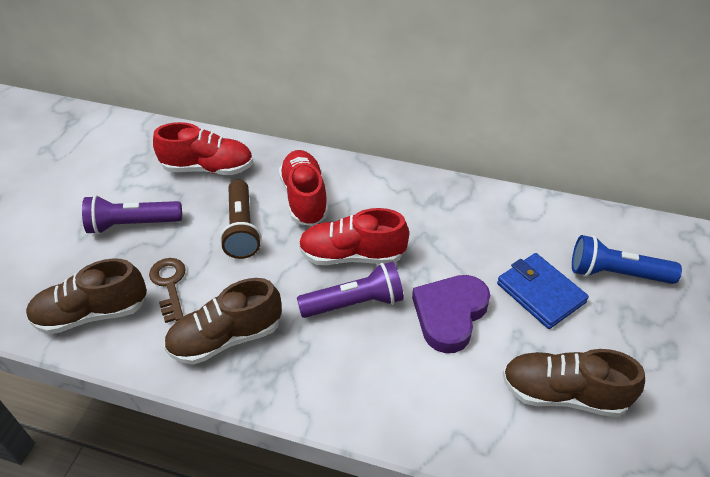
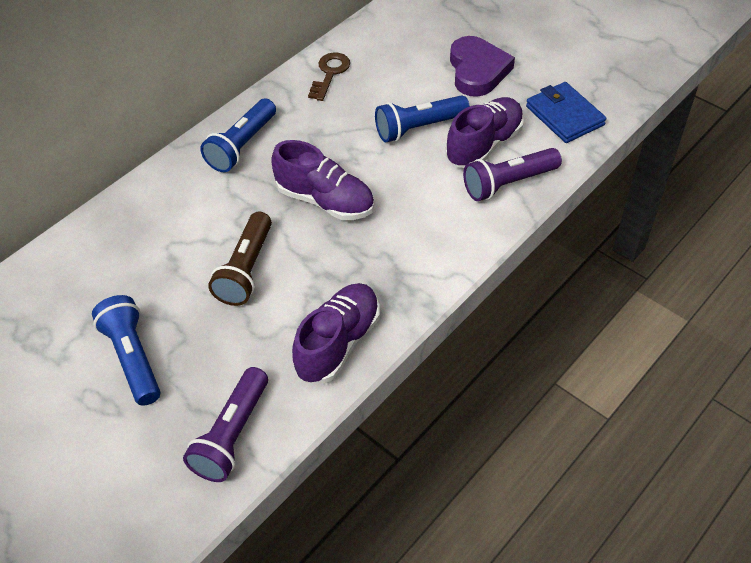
blue flashlight: 1 -> 3
brown shoe: 3 -> 0
purple shoe: 0 -> 3
red shoe: 3 -> 0

